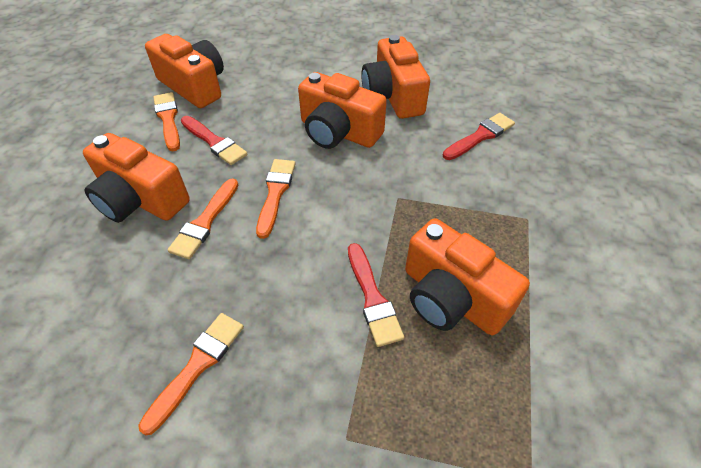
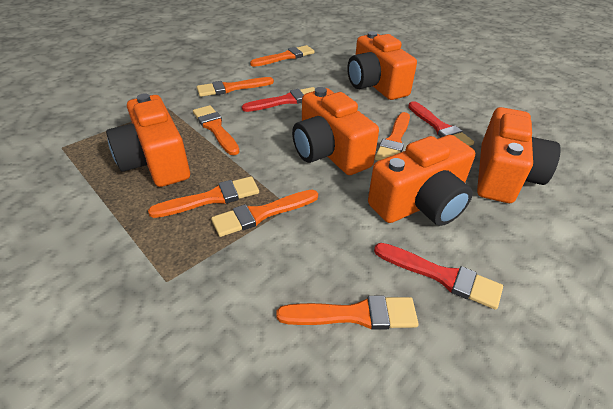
orange brush: 4 -> 7

